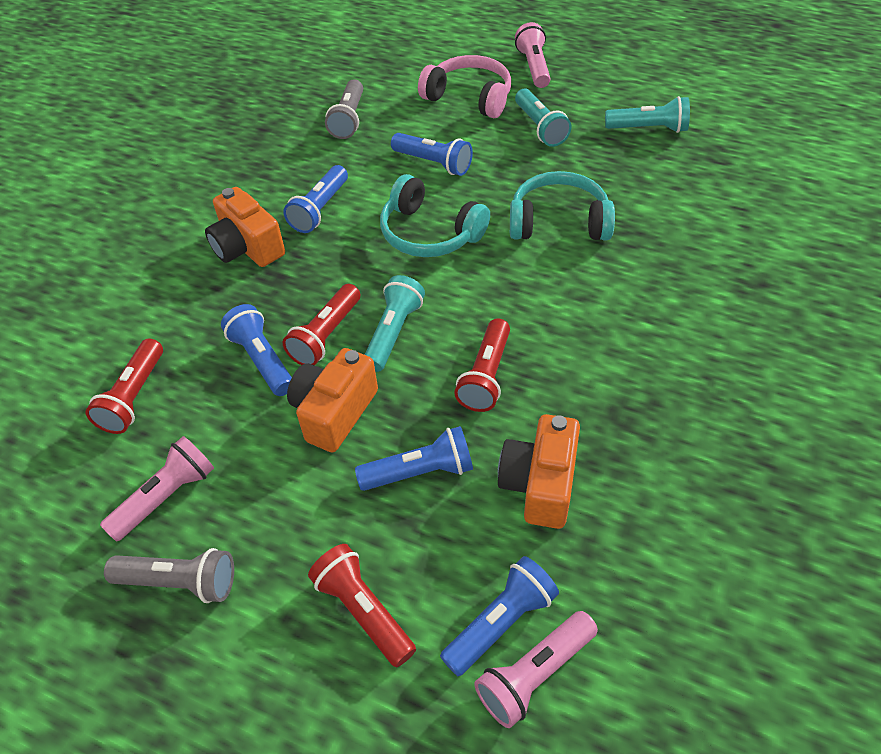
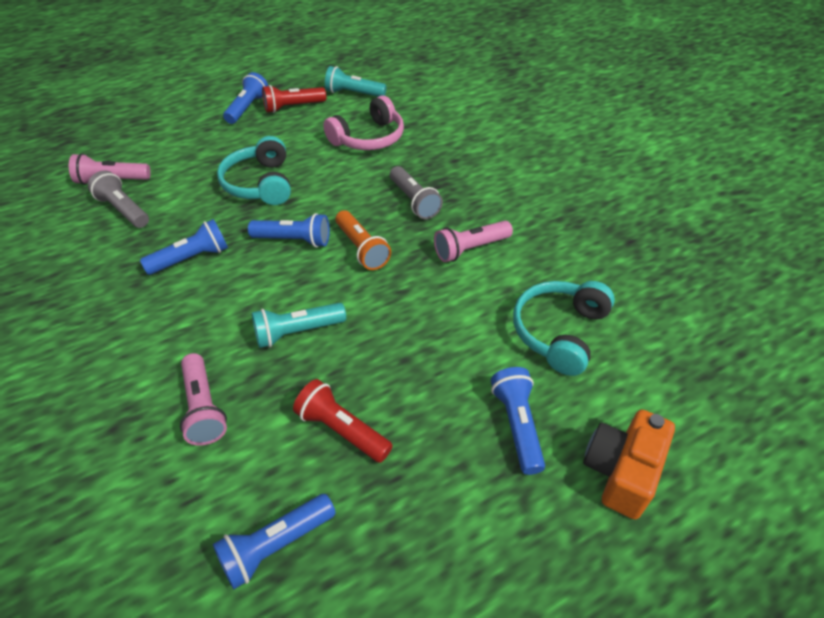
orange camera: 3 -> 1
orange flashlight: 0 -> 1
red flashlight: 4 -> 2
turquoise flashlight: 3 -> 2

